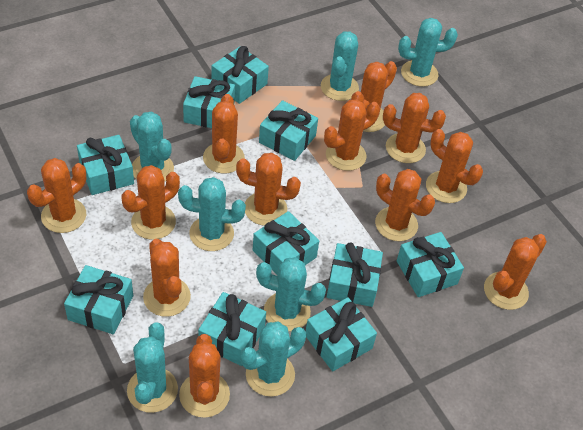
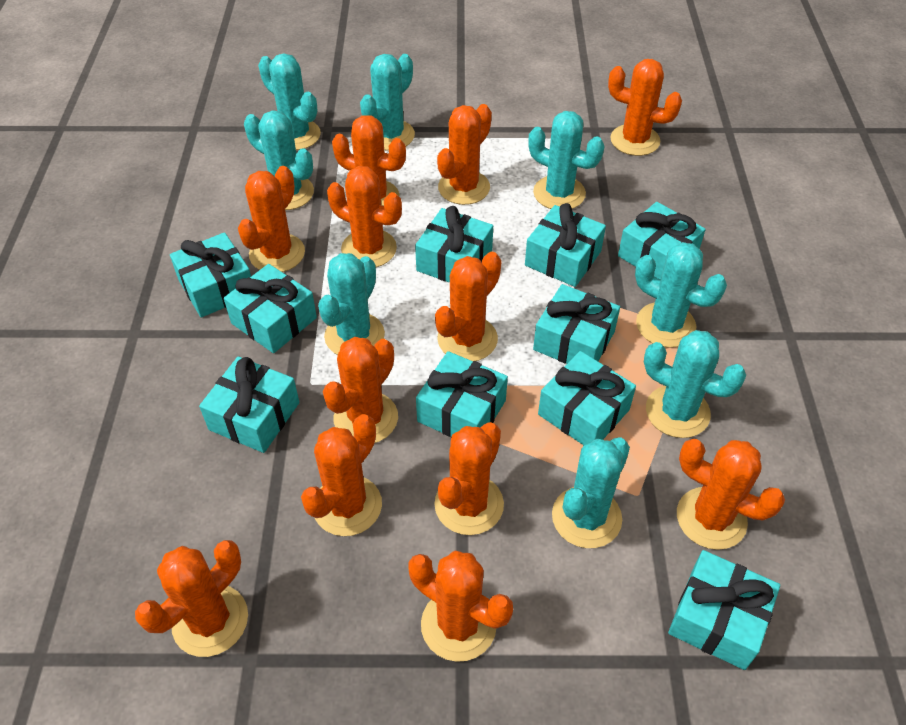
turquoise cactus: 7 -> 8

